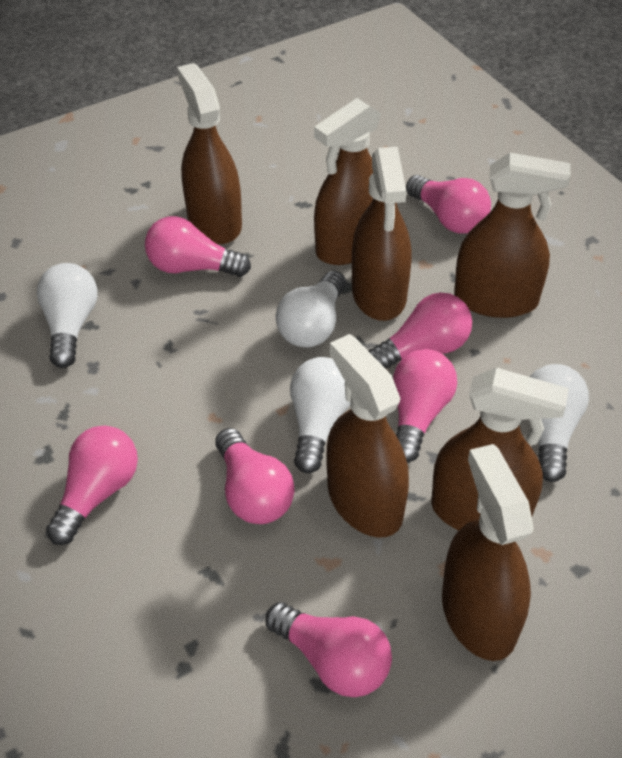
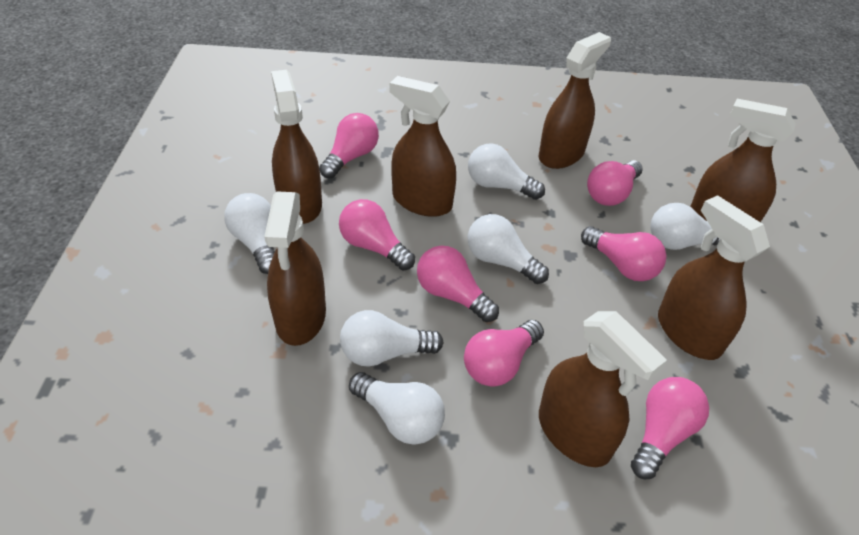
white light bulb: 4 -> 6

